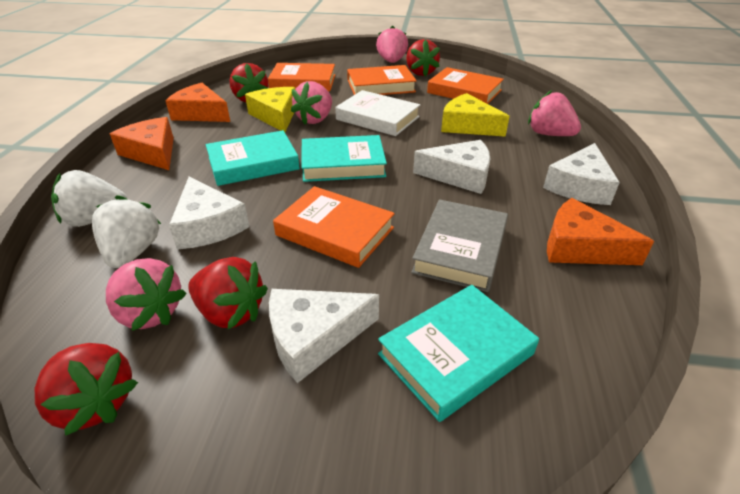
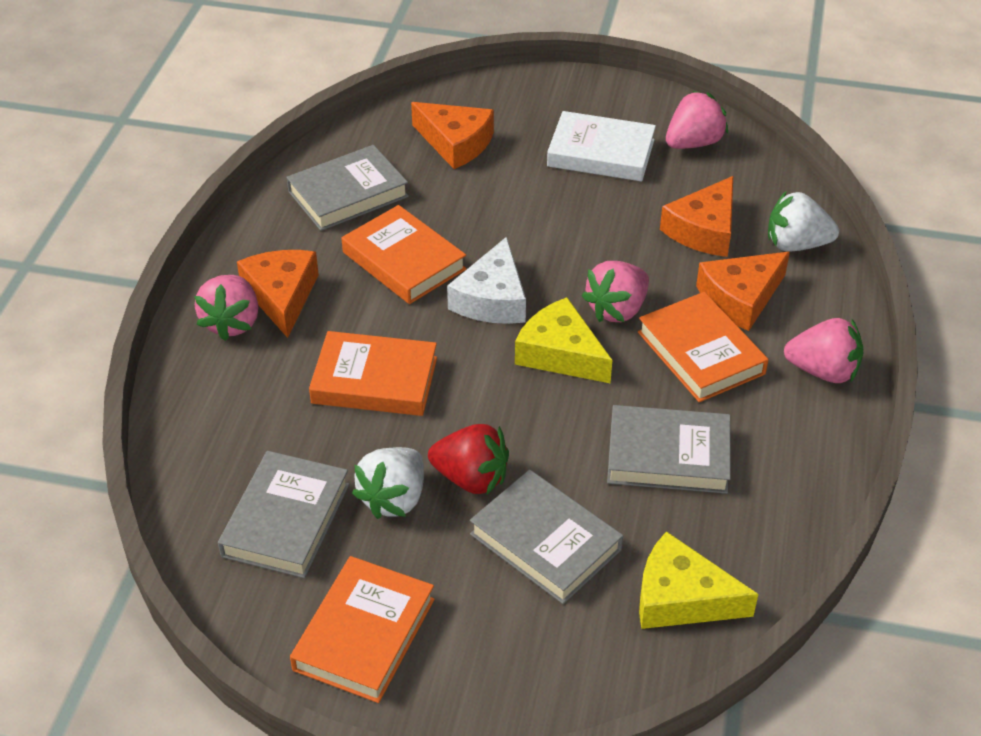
grey book: 1 -> 4
orange cheese: 3 -> 4
red strawberry: 4 -> 1
turquoise book: 3 -> 0
white cheese: 4 -> 1

